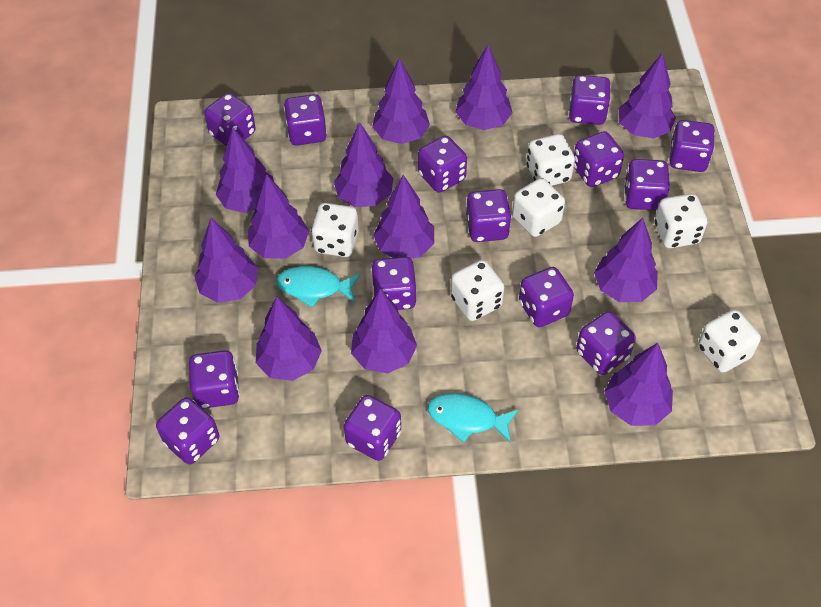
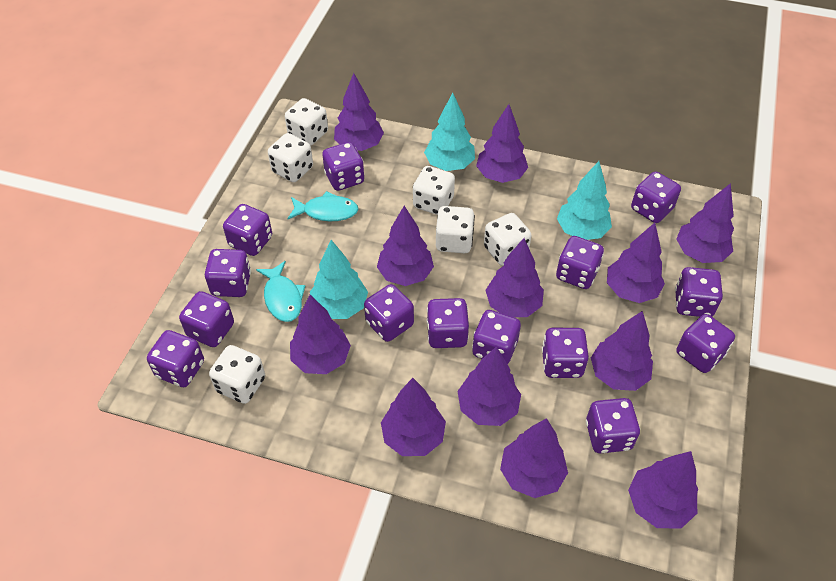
turquoise tree: 0 -> 3

